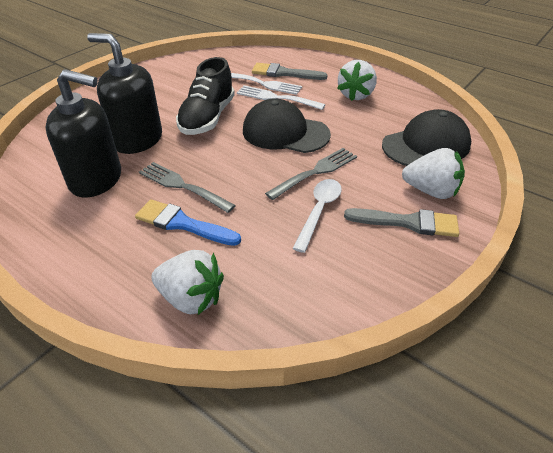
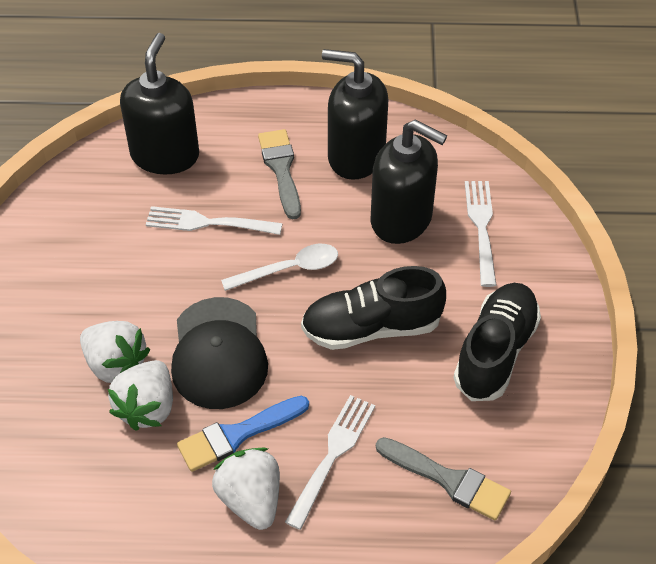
black cap: 2 -> 1
black shoe: 1 -> 2
black soap dispenser: 2 -> 3
grey fork: 2 -> 0
white fork: 2 -> 3

